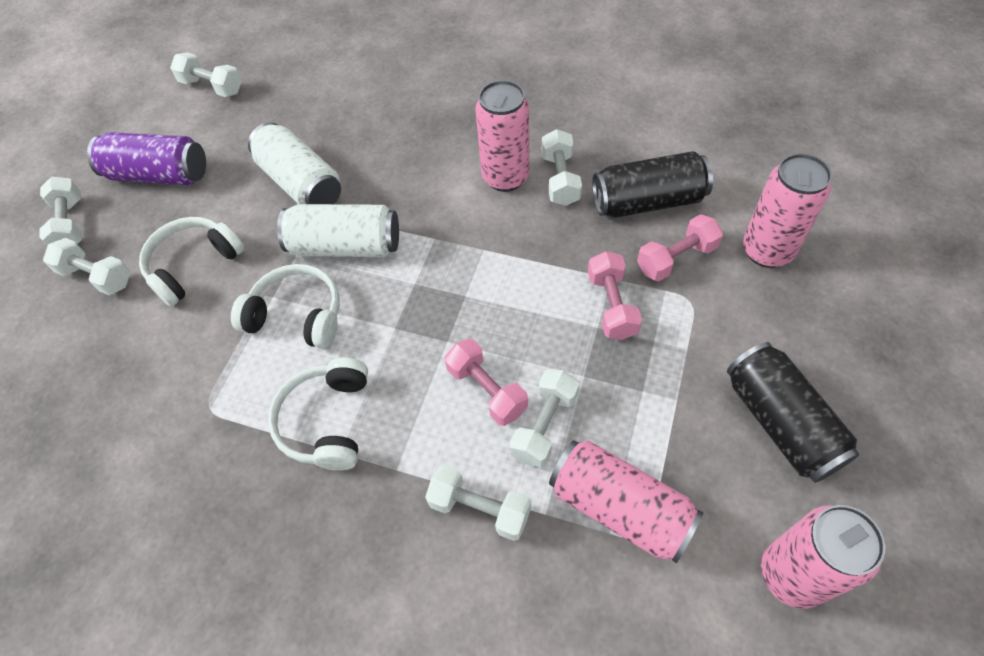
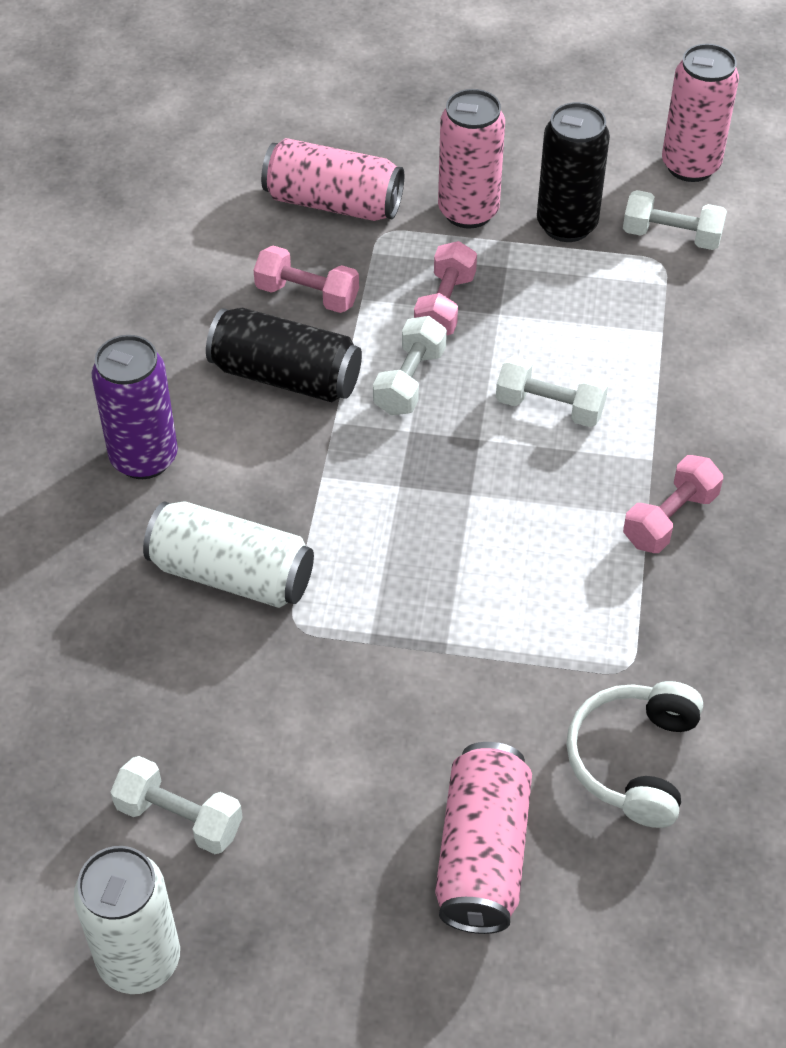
white dumbbell: 6 -> 4
white headphones: 3 -> 1

